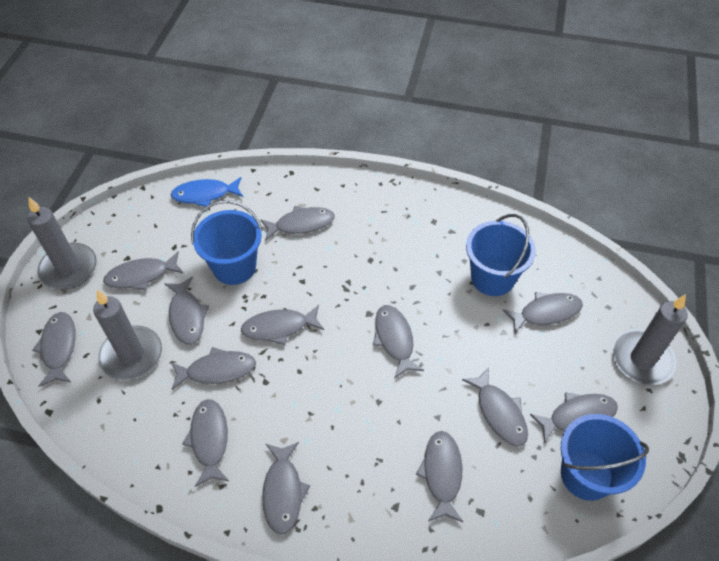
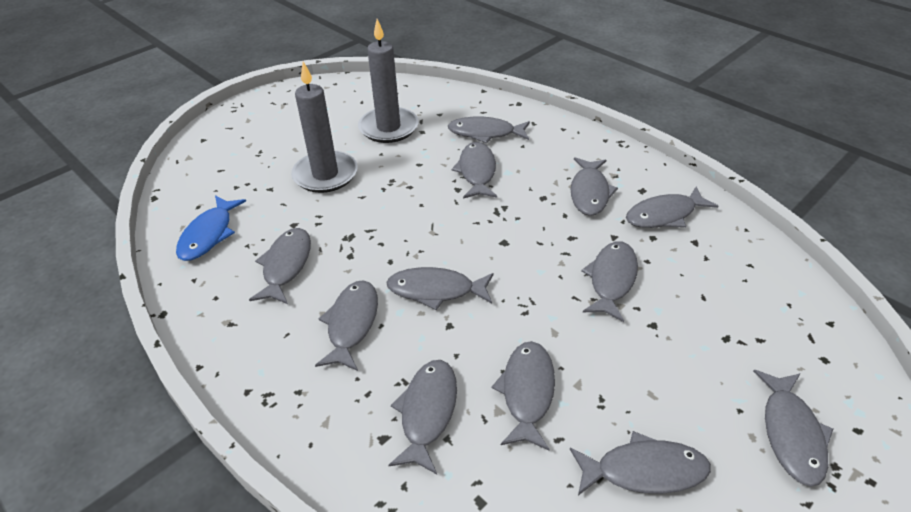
blue bucket: 3 -> 0
grey candle: 3 -> 2
grey fish: 13 -> 12

